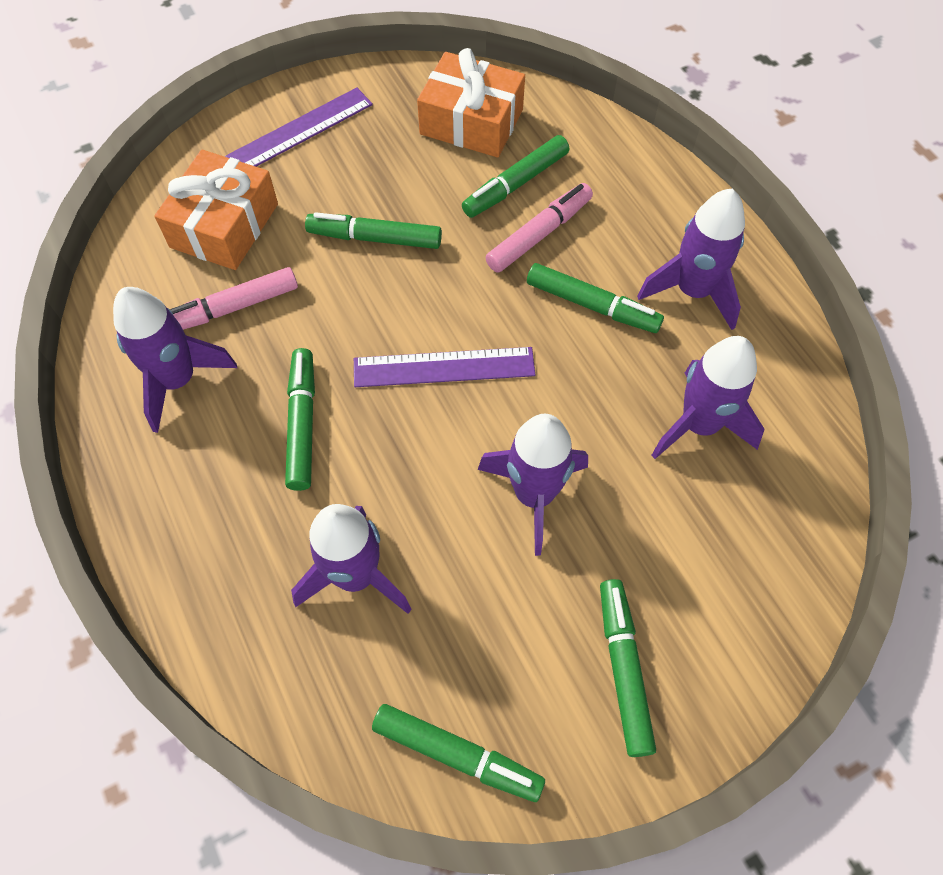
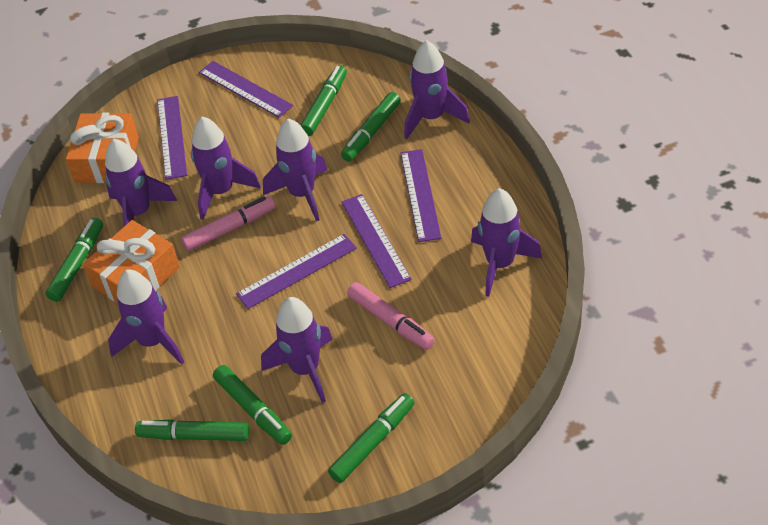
purple rocket: 5 -> 7
purple ruler: 2 -> 5

